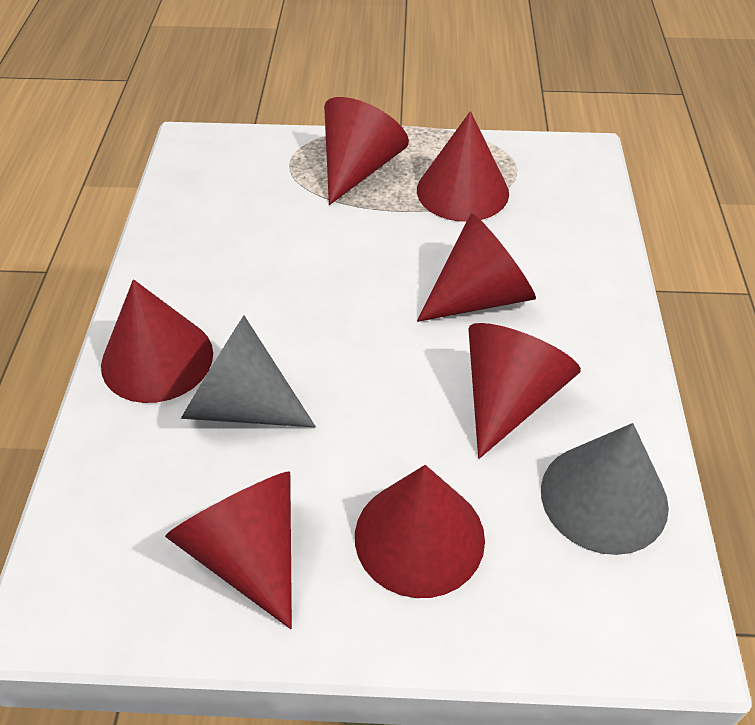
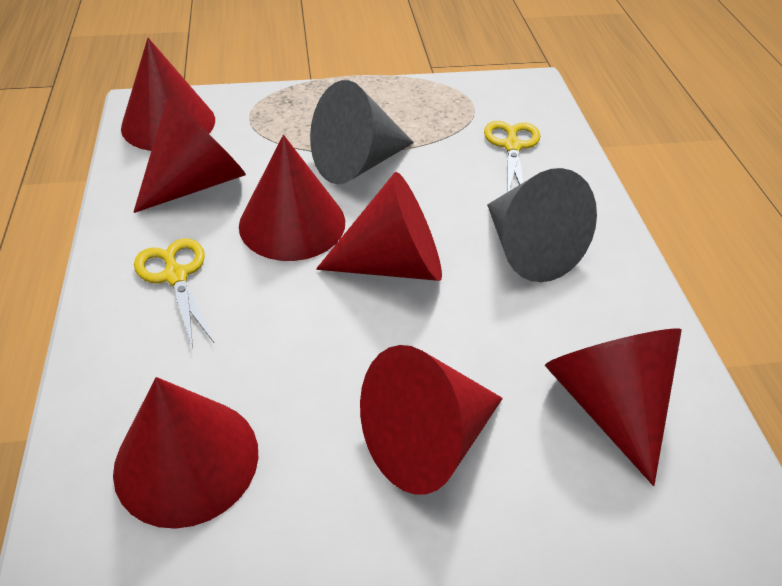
yellow scissors: 0 -> 2

